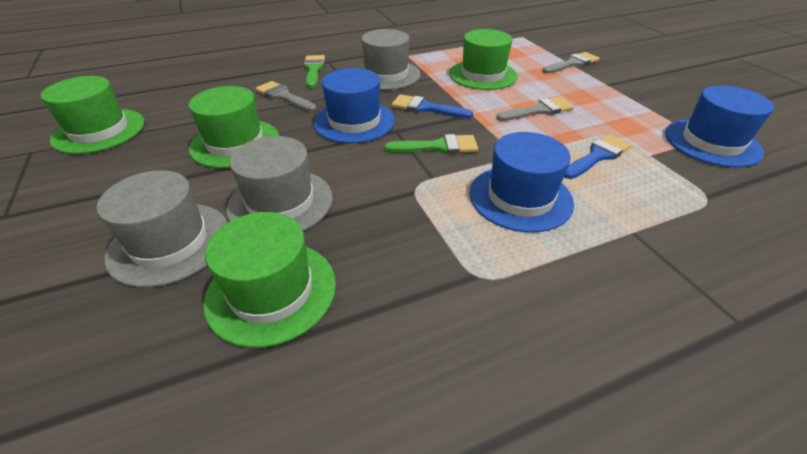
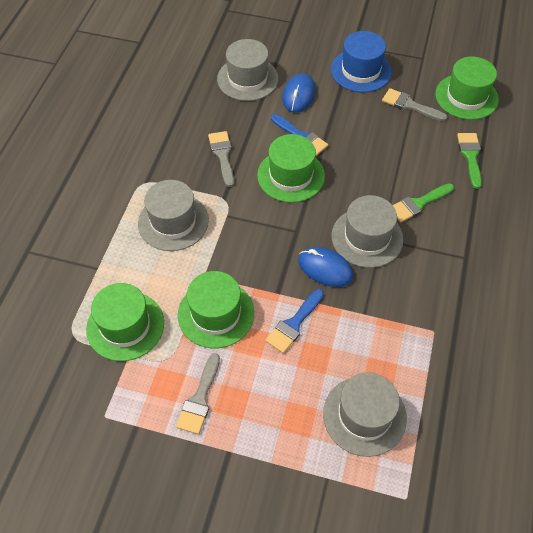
blue hat: 3 -> 1
blue mouse: 0 -> 2
grey hat: 3 -> 4

